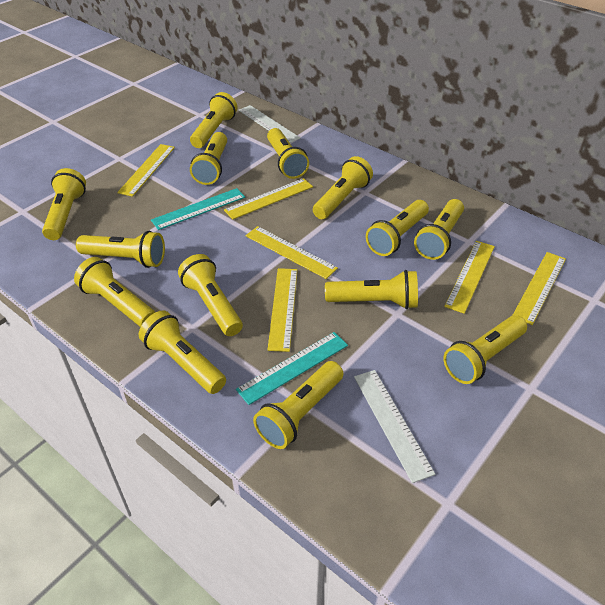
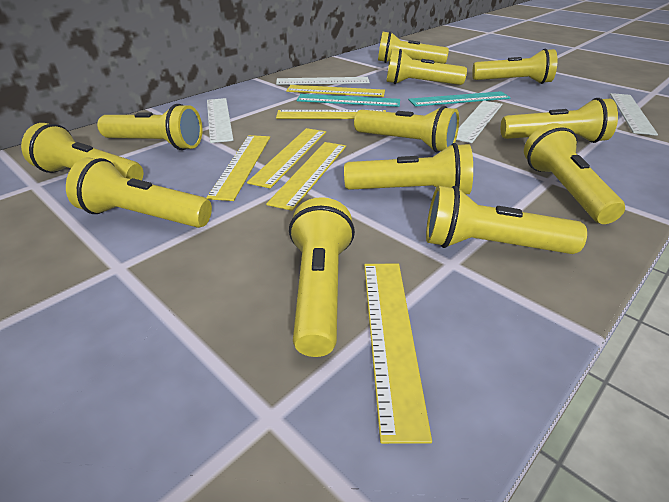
white ruler: 2 -> 4
yellow flashlight: 14 -> 12

